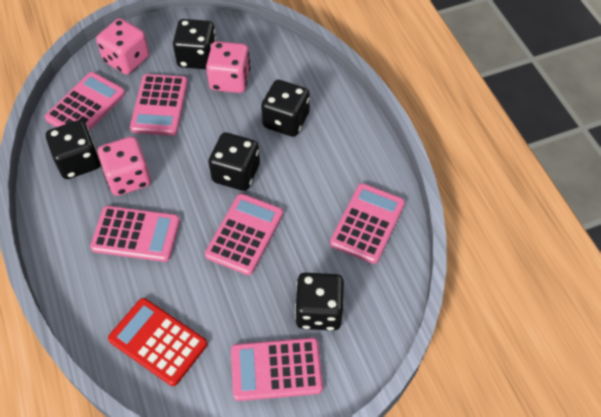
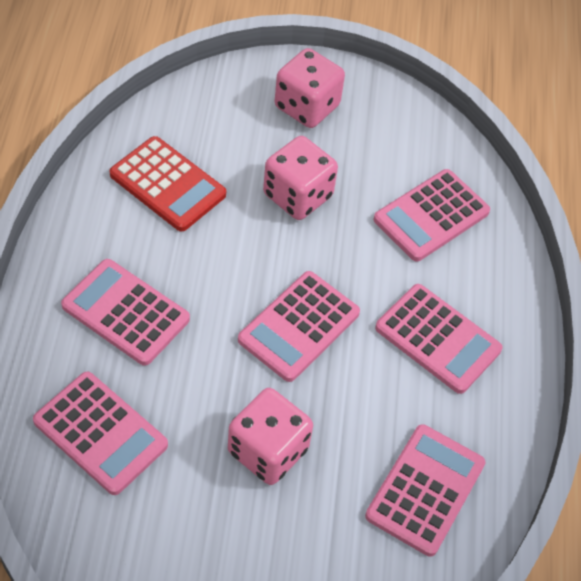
black dice: 5 -> 0

